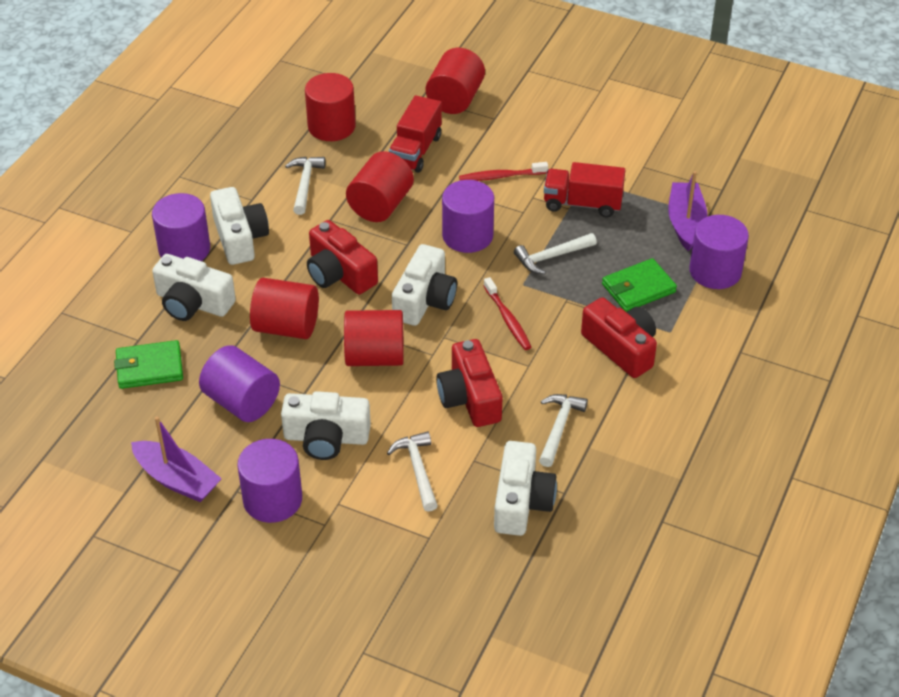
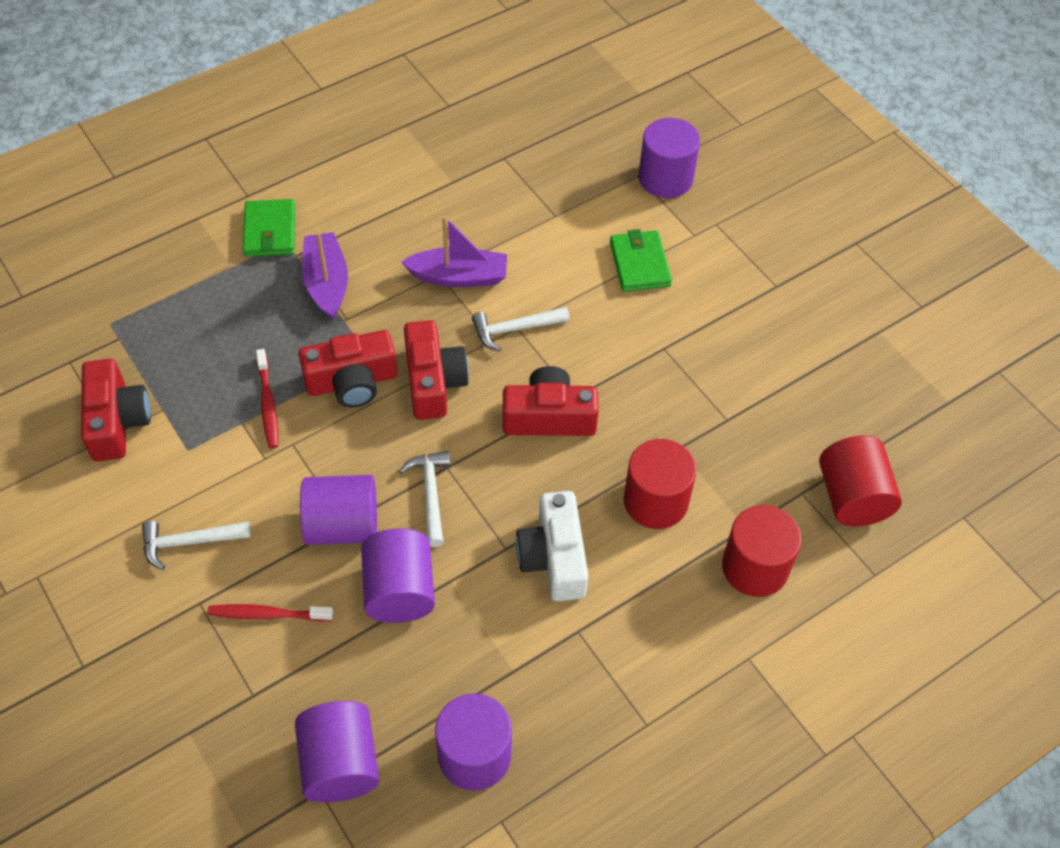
red camera: 3 -> 4
red cylinder: 5 -> 3
red truck: 2 -> 0
white camera: 5 -> 1
white hammer: 4 -> 3

